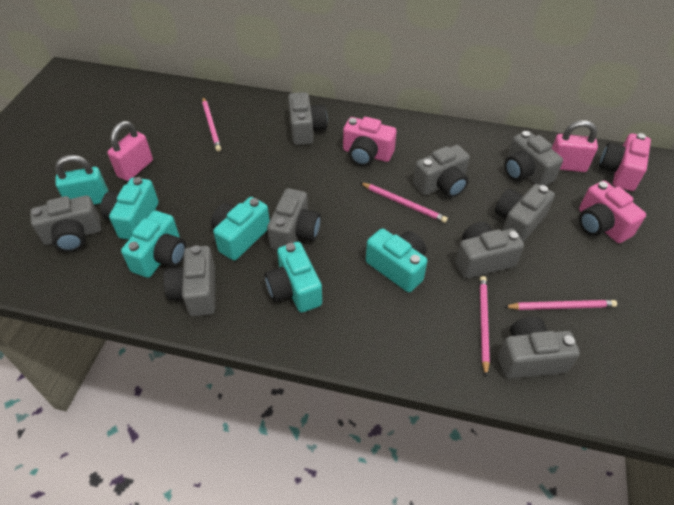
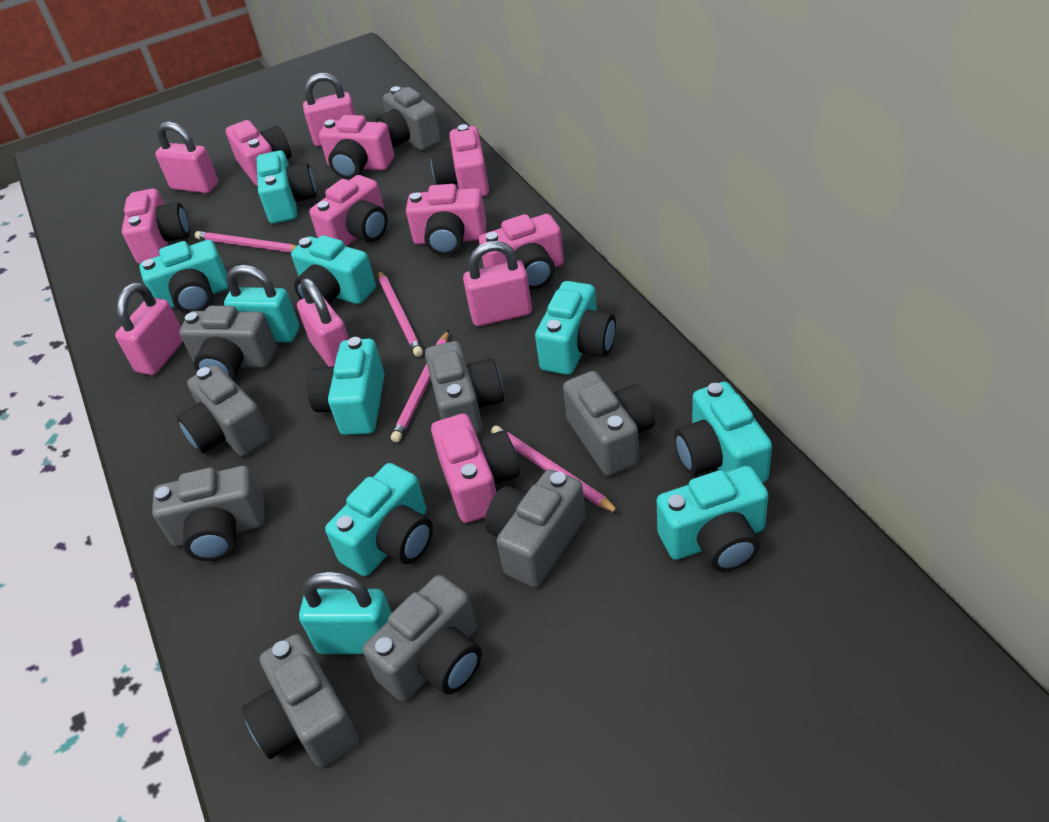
pink camera: 3 -> 8
pink padlock: 2 -> 5
turquoise camera: 5 -> 8
turquoise padlock: 1 -> 2

